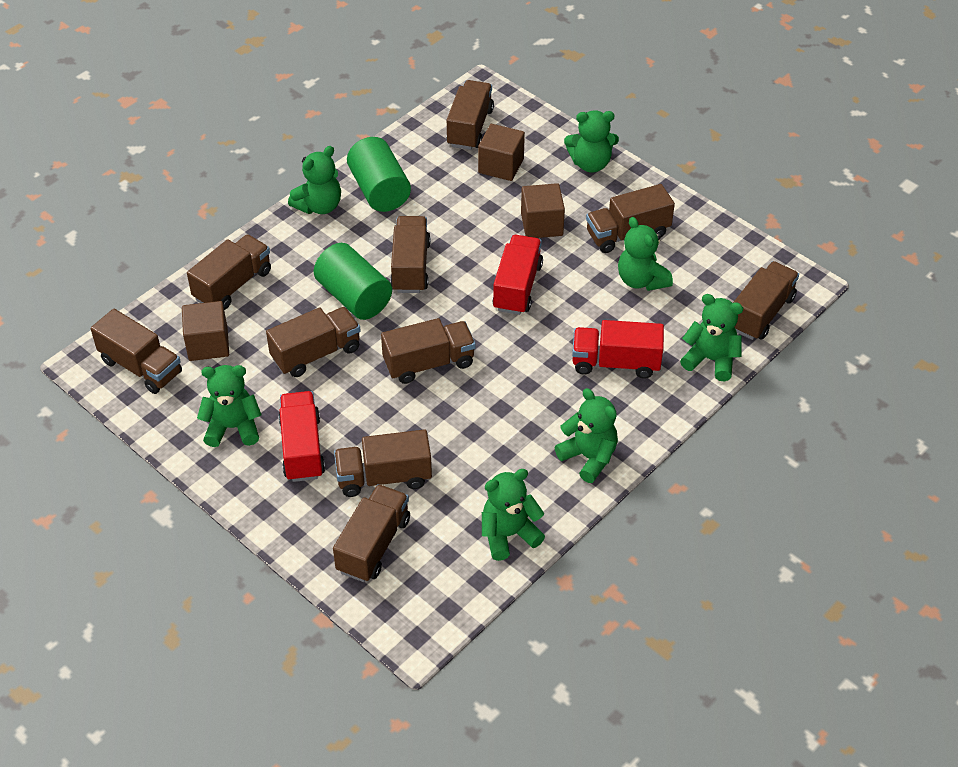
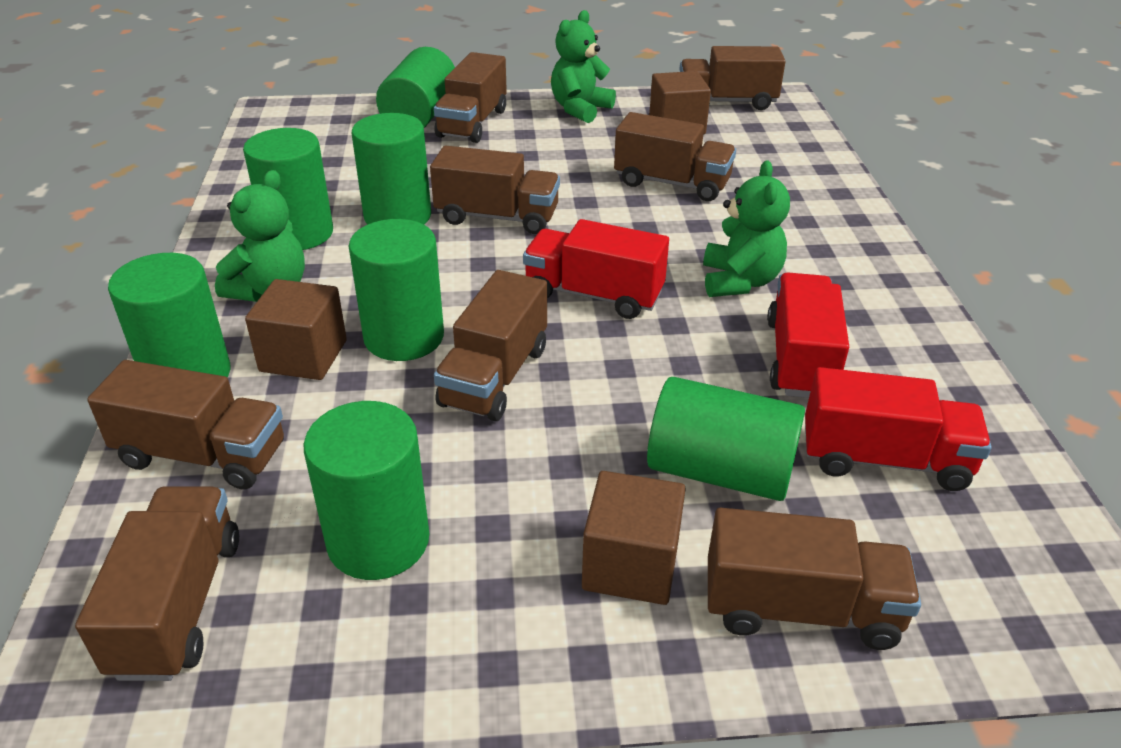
brown truck: 10 -> 8
green cylinder: 2 -> 7
green teddy bear: 7 -> 3

